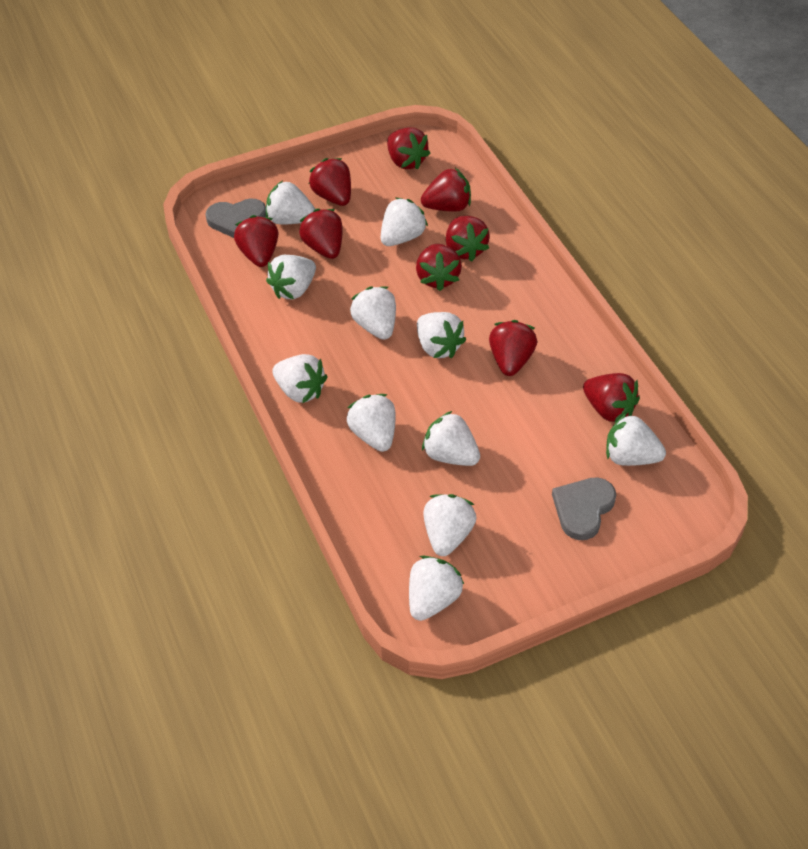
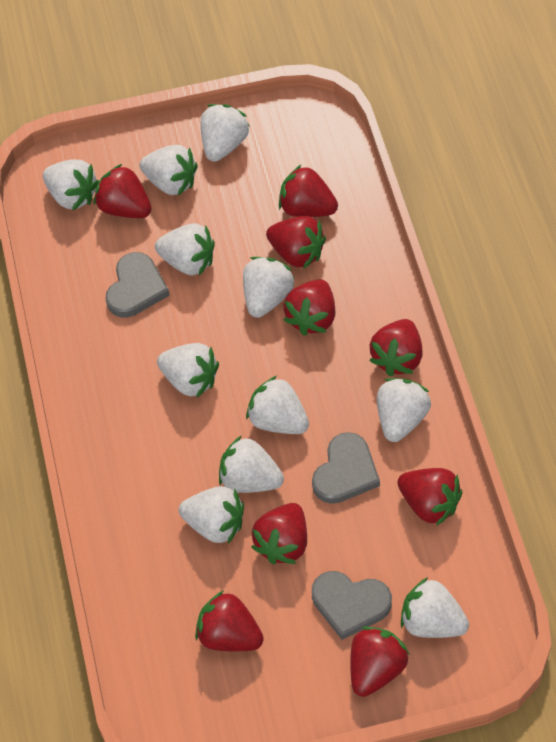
grey heart: 2 -> 3

